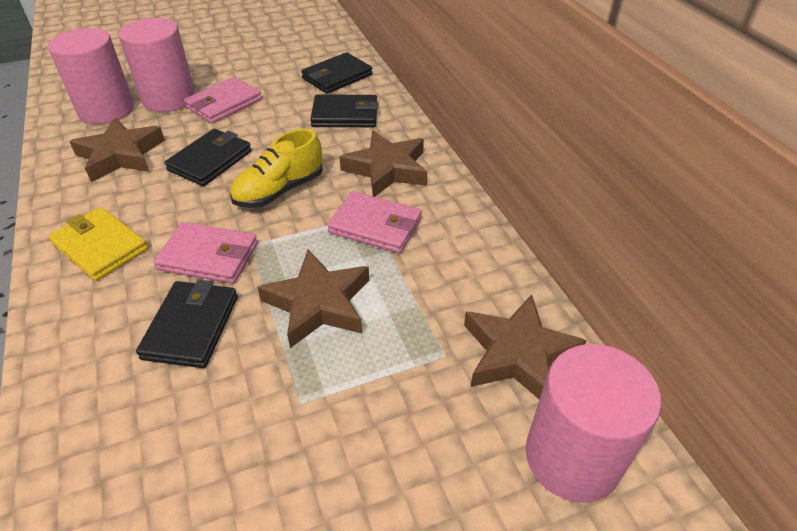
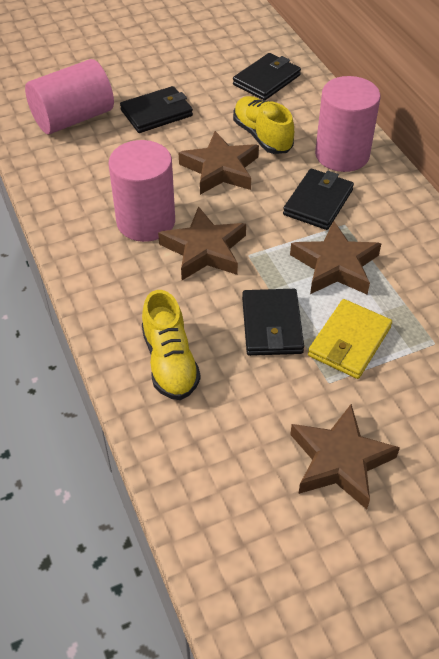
pink wallet: 3 -> 0
yellow shoe: 1 -> 2

